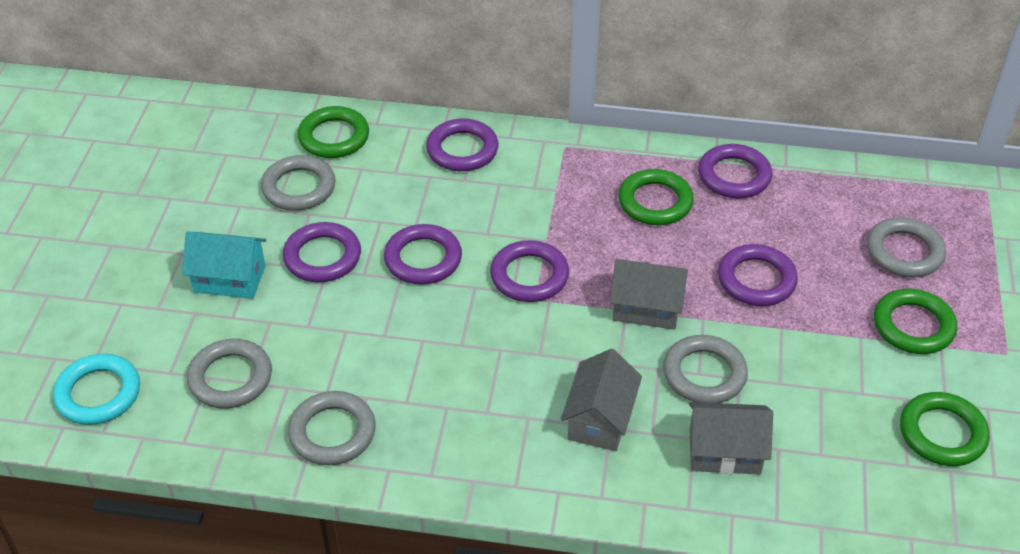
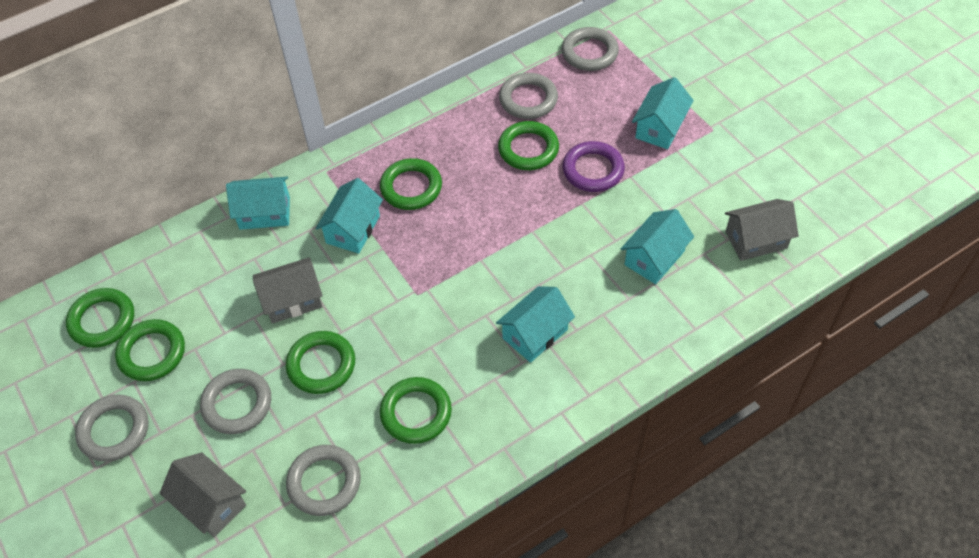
green ring: 4 -> 6
purple ring: 6 -> 1
turquoise house: 1 -> 5
turquoise ring: 1 -> 0

